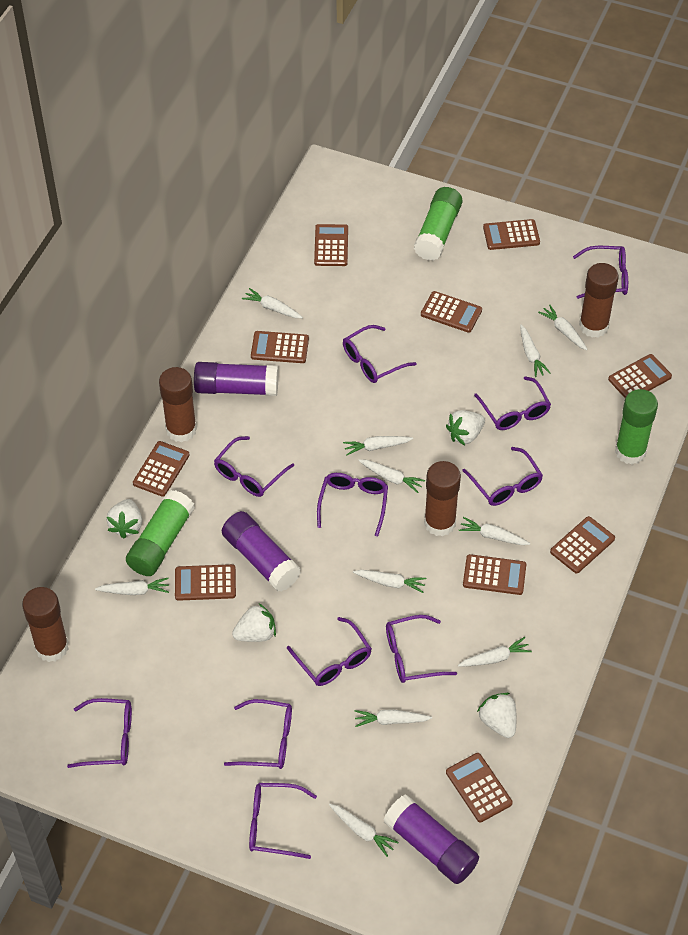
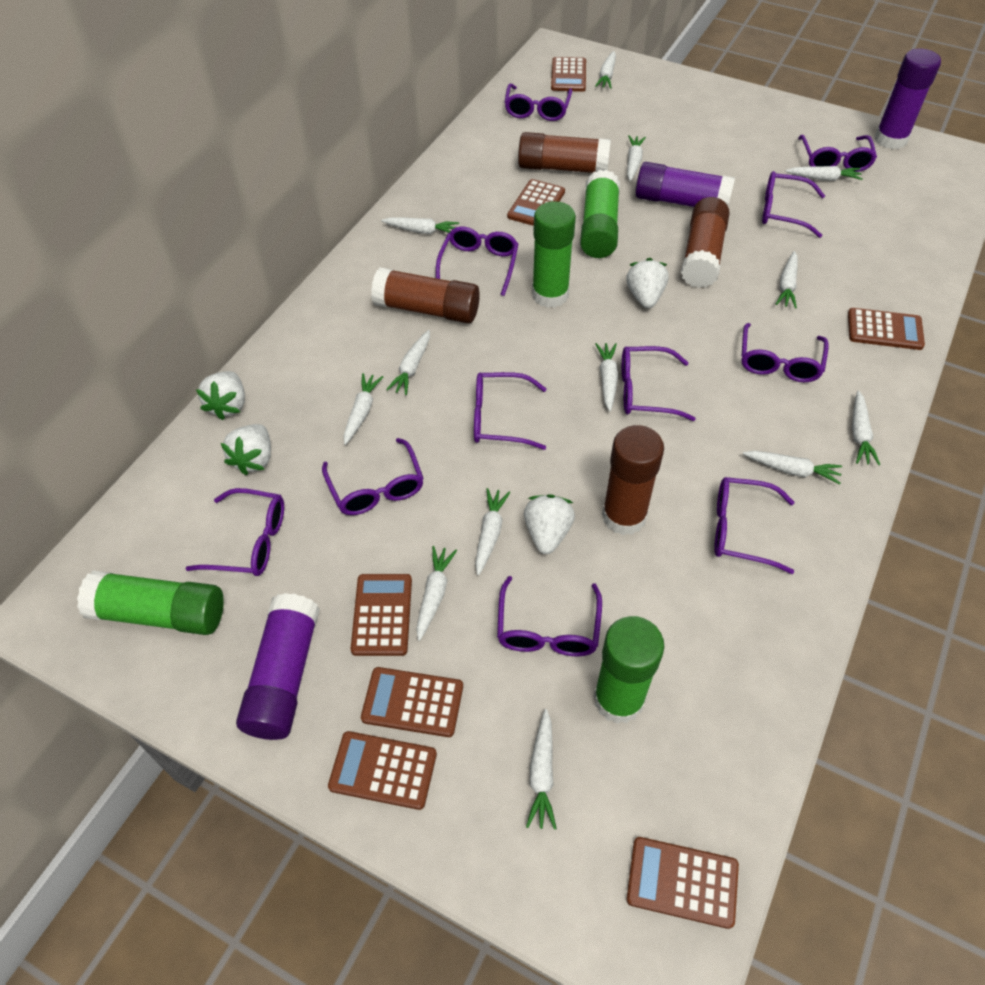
brown calculator: 10 -> 7
green glue stick: 3 -> 4
white carrot: 11 -> 13

